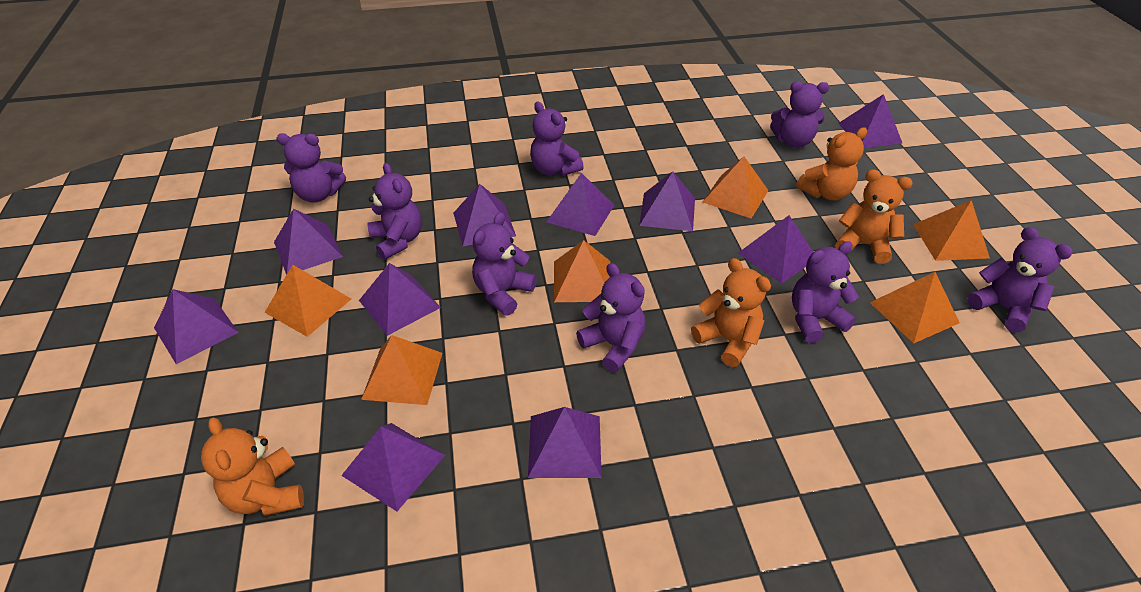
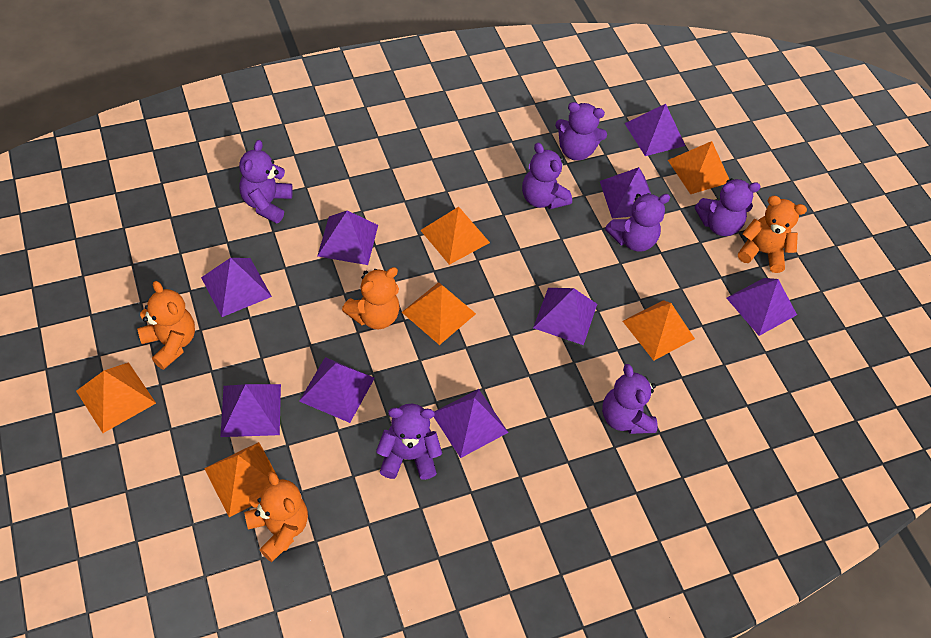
purple pyramid: 10 -> 9
purple teddy bear: 8 -> 7

